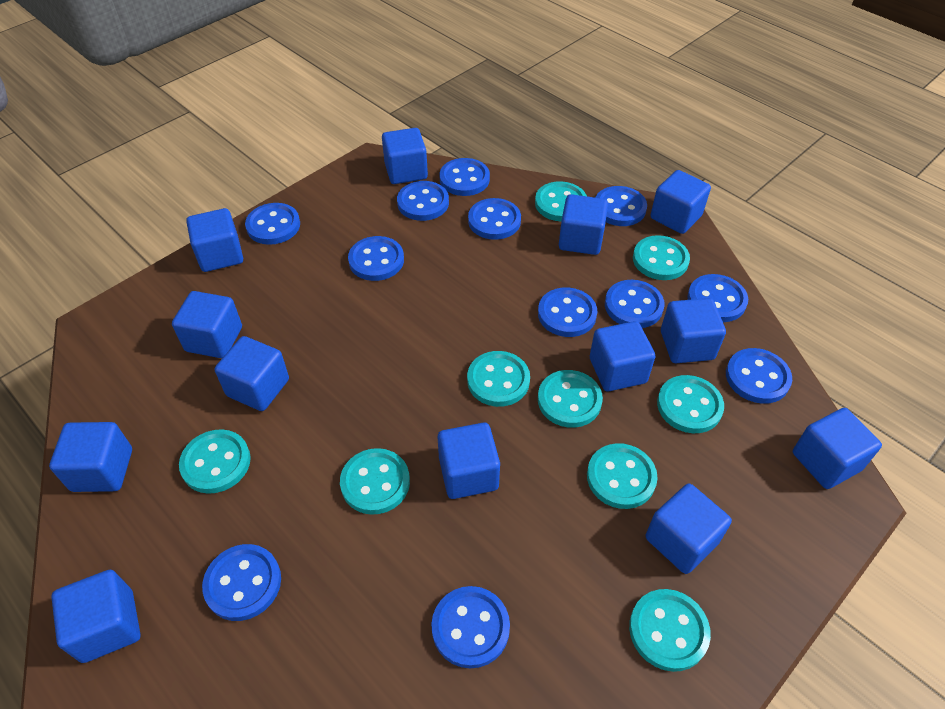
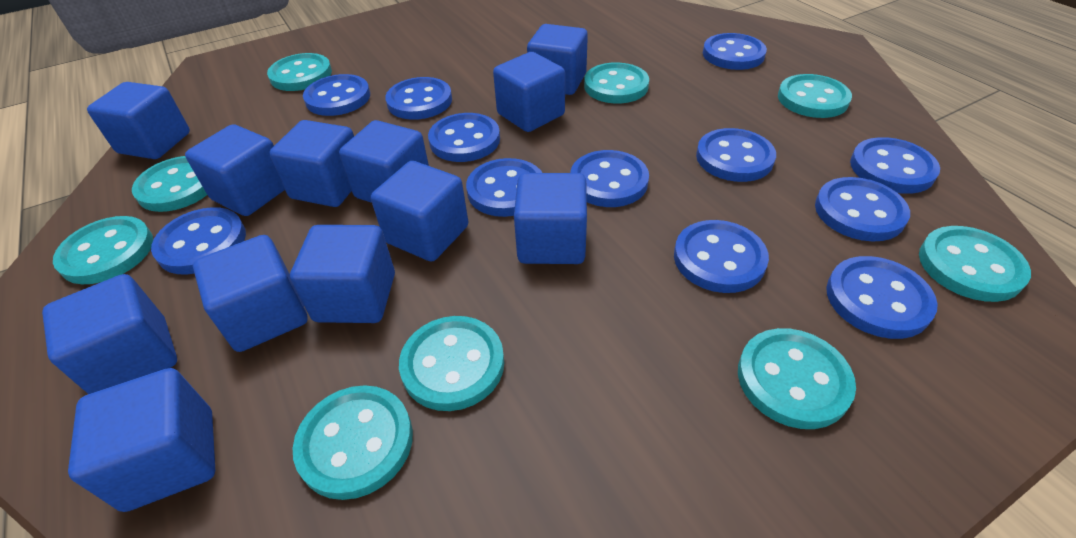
blue cube: 13 -> 12

